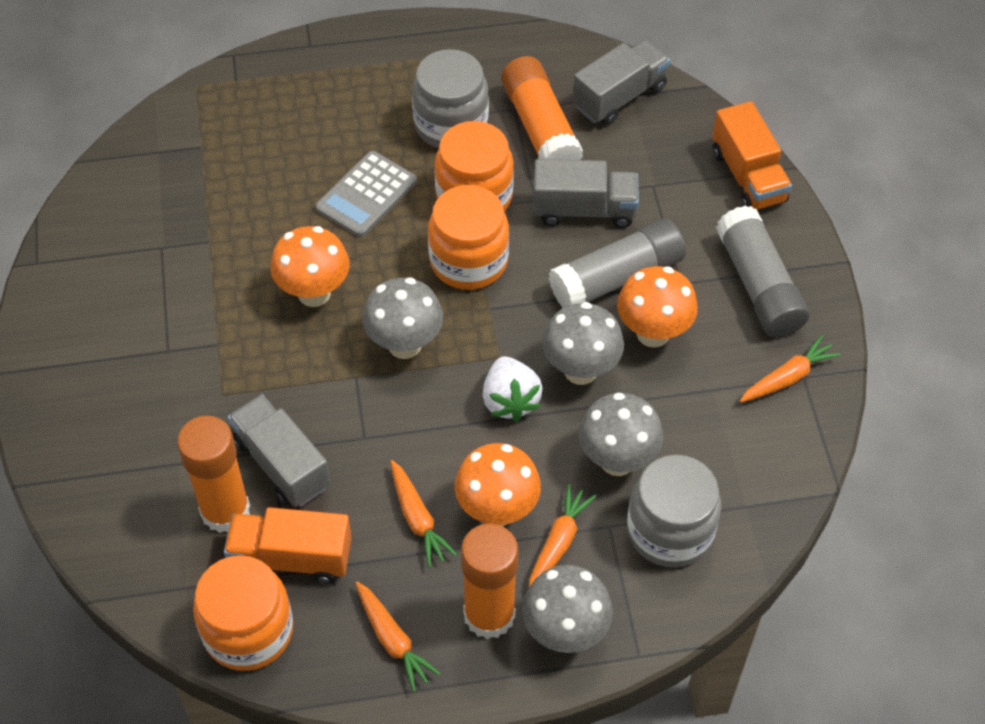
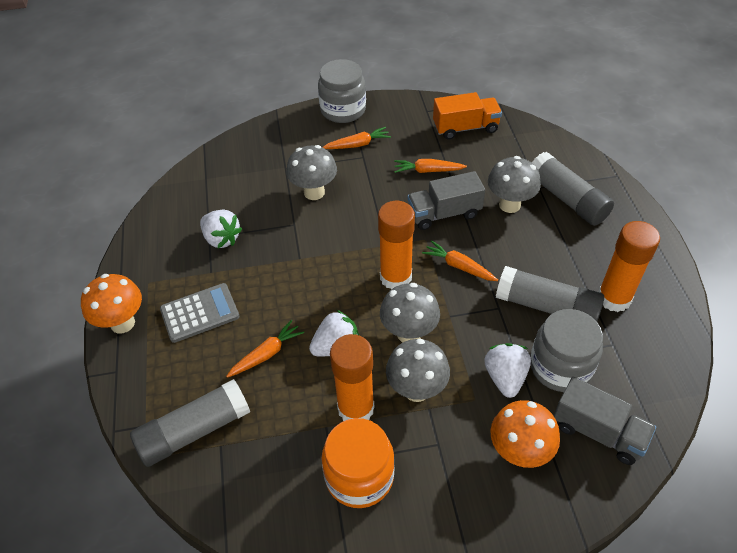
grey glue stick: 2 -> 3
grey truck: 3 -> 2
orange jar: 3 -> 1
orange mushroom: 3 -> 2
orange truck: 2 -> 1
white strawberry: 1 -> 3

